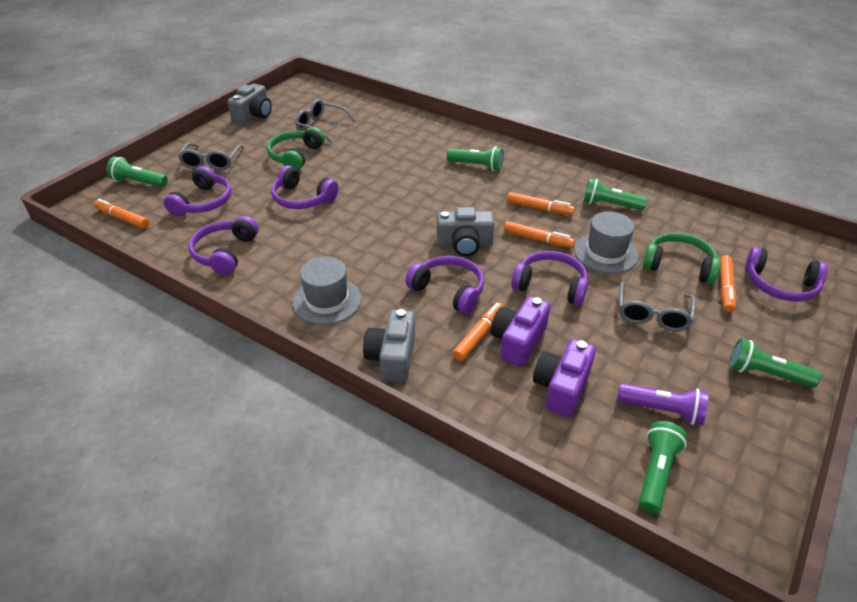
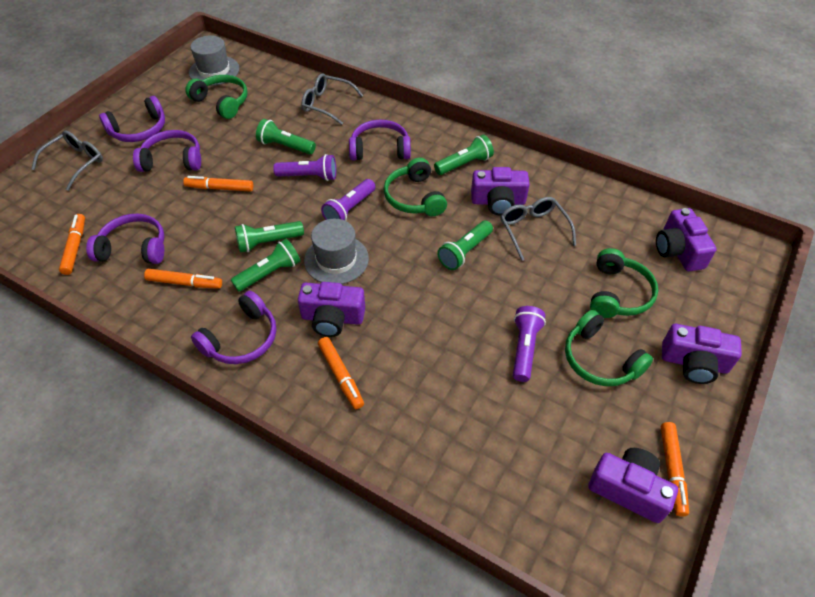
green headphones: 2 -> 4
grey camera: 3 -> 0
purple camera: 2 -> 5
purple flashlight: 1 -> 3
purple headphones: 6 -> 5

